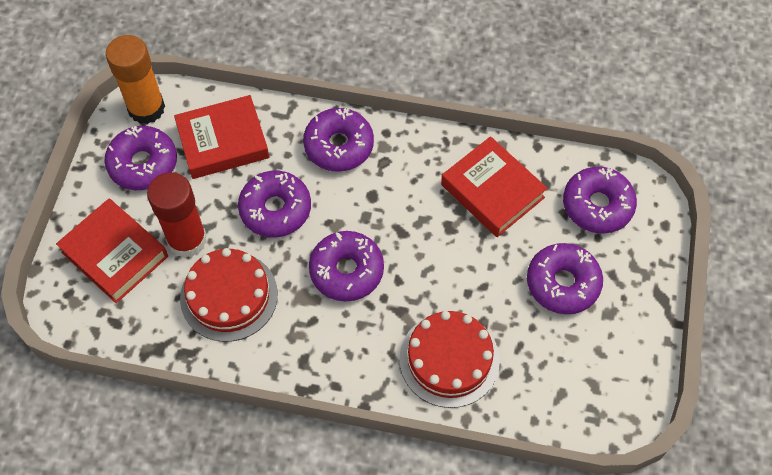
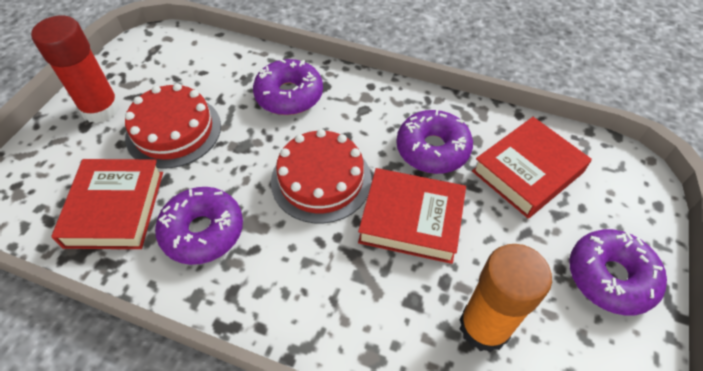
purple donut: 6 -> 4

